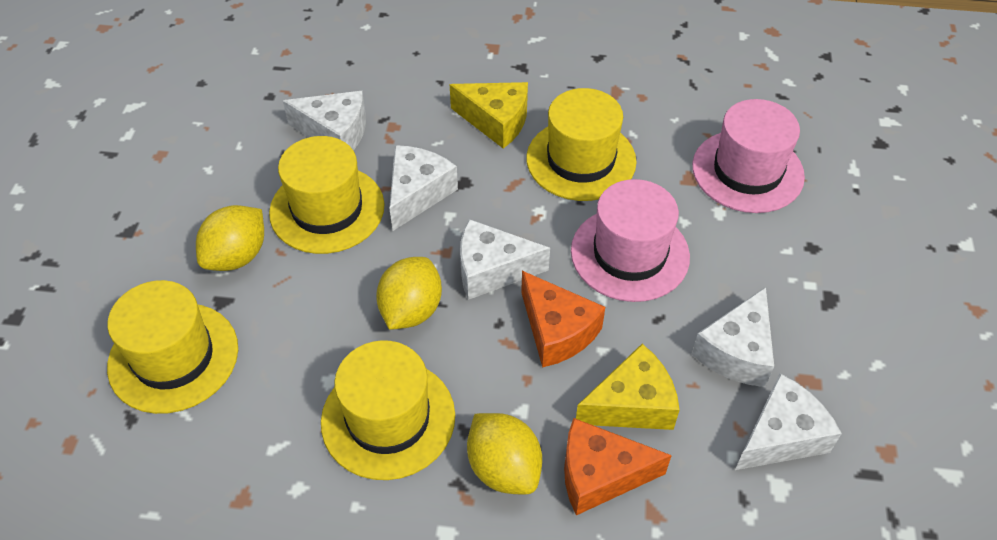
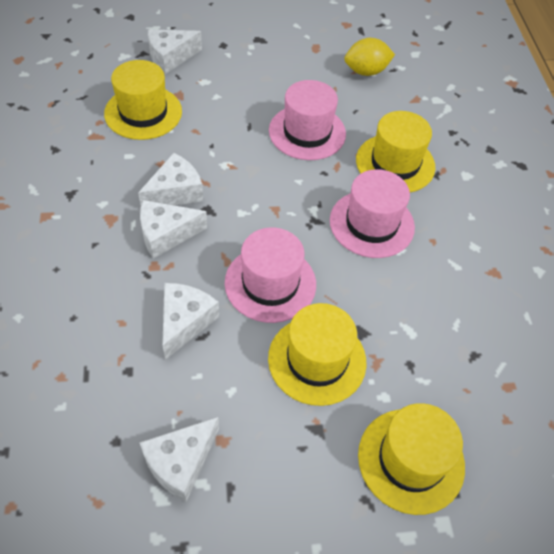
orange cheese: 2 -> 0
pink hat: 2 -> 3
yellow cheese: 2 -> 0
yellow lemon: 3 -> 1

